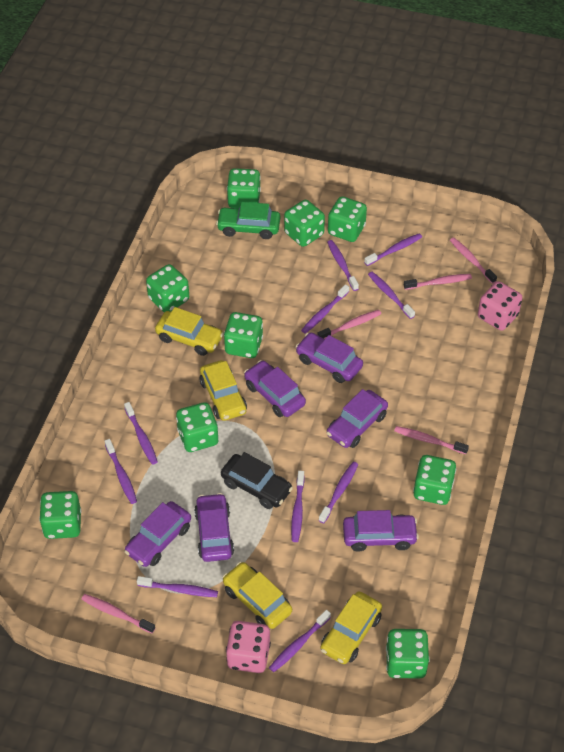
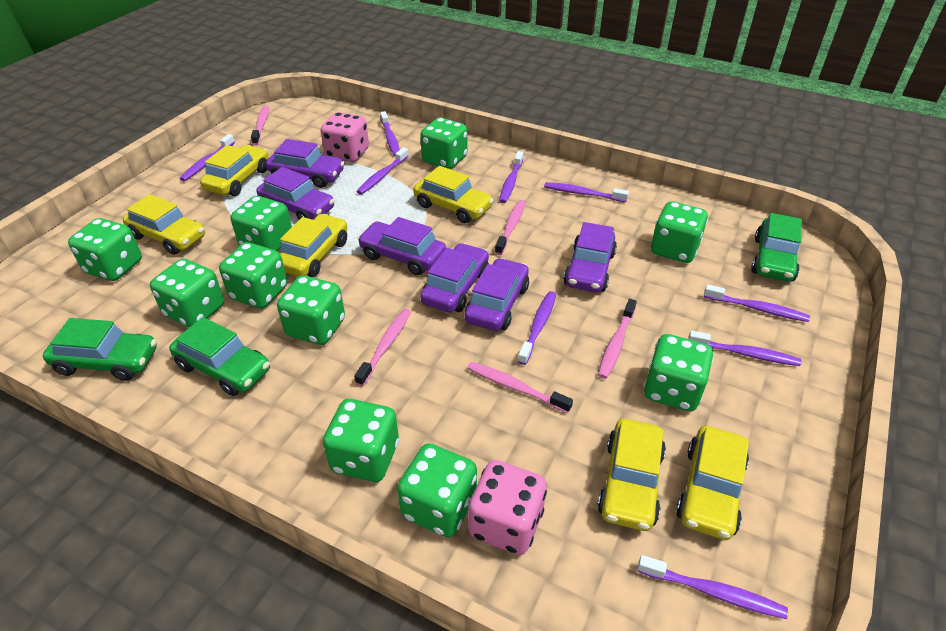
black car: 1 -> 0
green car: 1 -> 3
green dice: 9 -> 10
purple toothbrush: 10 -> 9
yellow car: 4 -> 6

